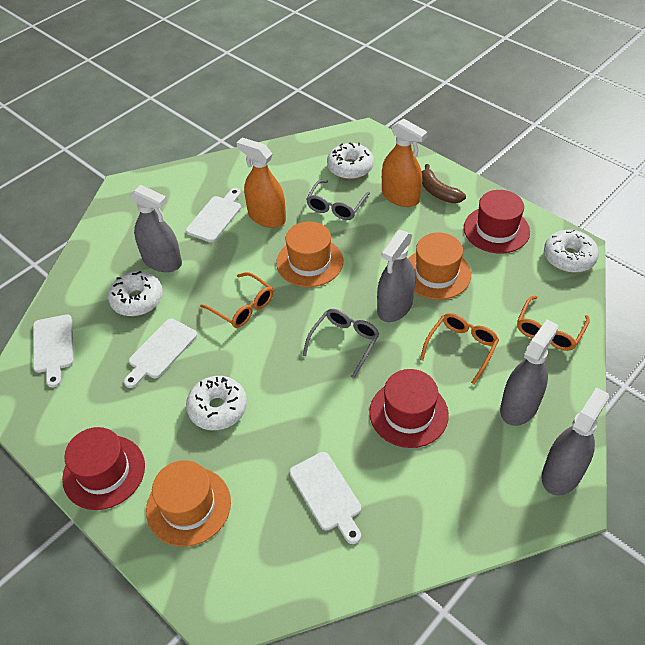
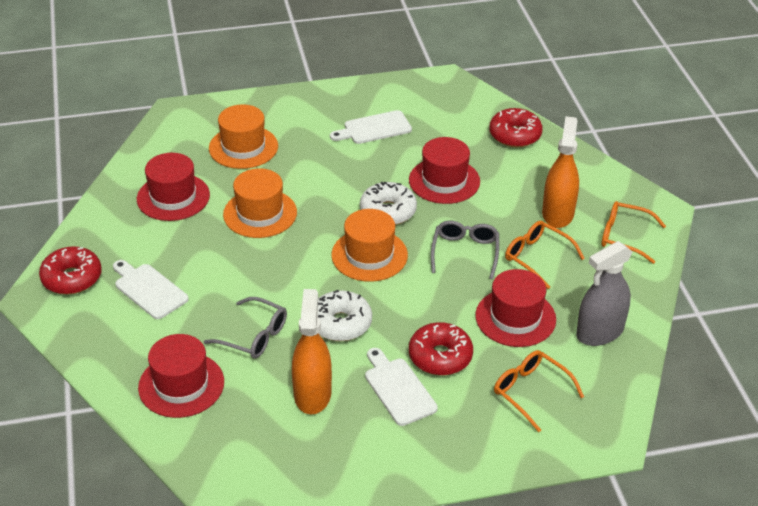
brown banana: 1 -> 0
grey spray bottle: 4 -> 1
red donut: 0 -> 3
red hat: 3 -> 4
white cutting board: 4 -> 3
white donut: 4 -> 2

